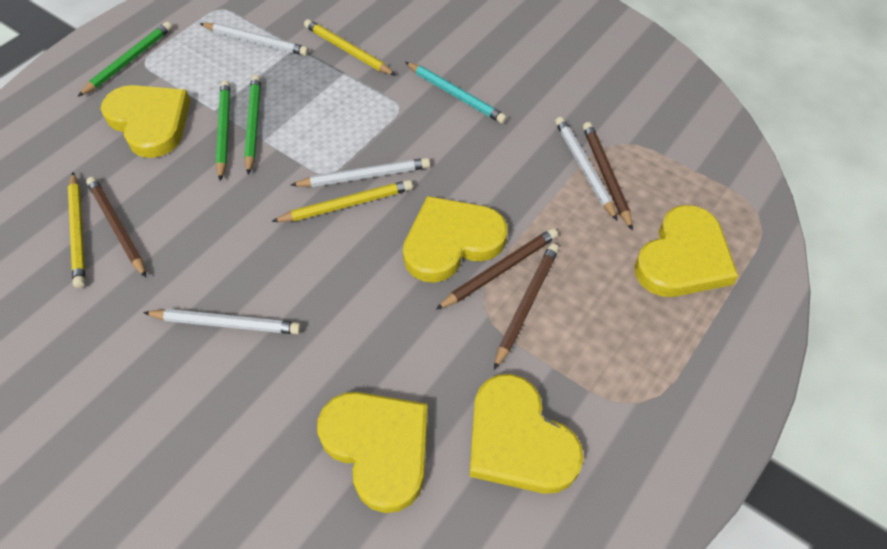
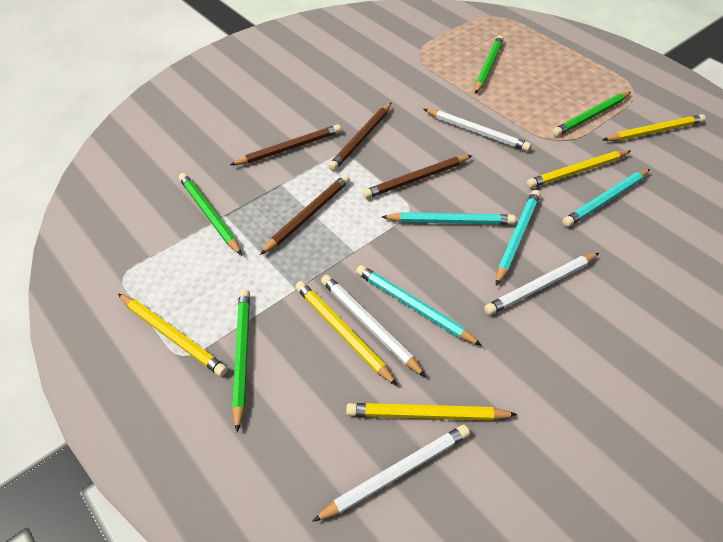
green pencil: 3 -> 4
turquoise pencil: 1 -> 4
yellow heart: 5 -> 0
yellow pencil: 3 -> 5

